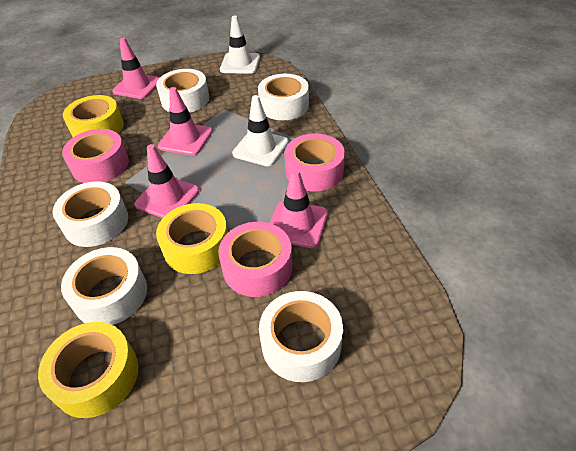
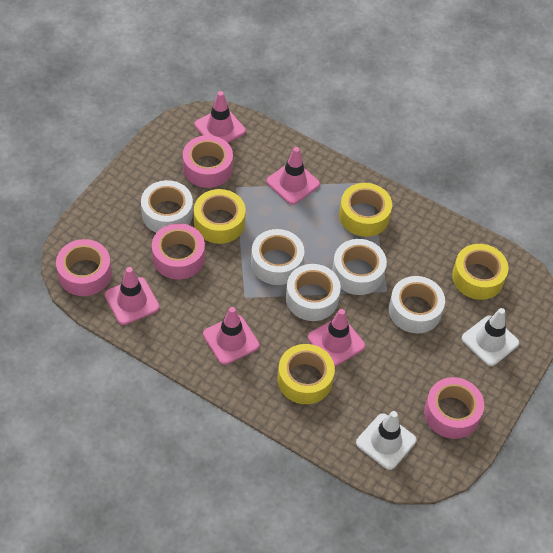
pink tape: 3 -> 4
pink traffic cone: 4 -> 5
yellow tape: 3 -> 4

